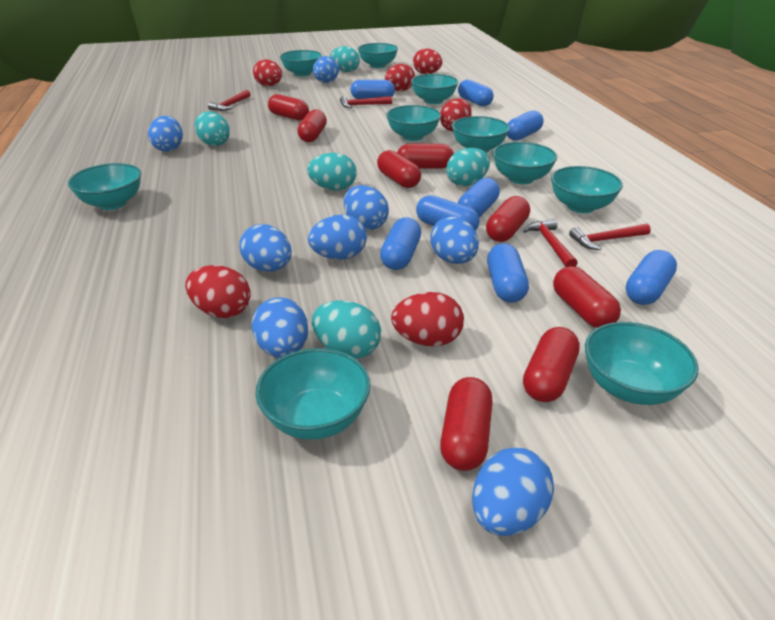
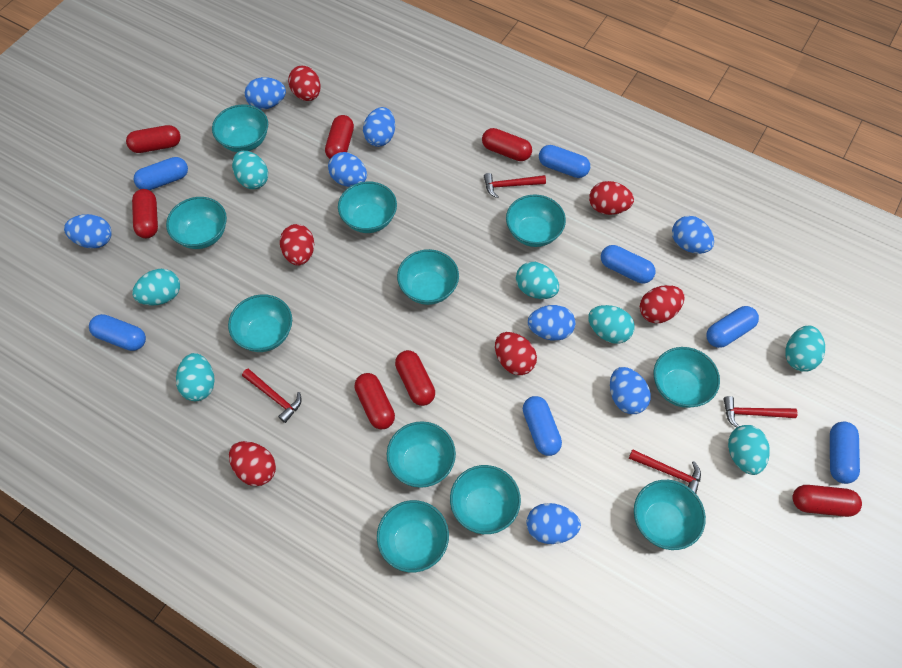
blue capsule: 8 -> 7
red capsule: 8 -> 7
turquoise bowl: 10 -> 11
turquoise egg: 5 -> 7

